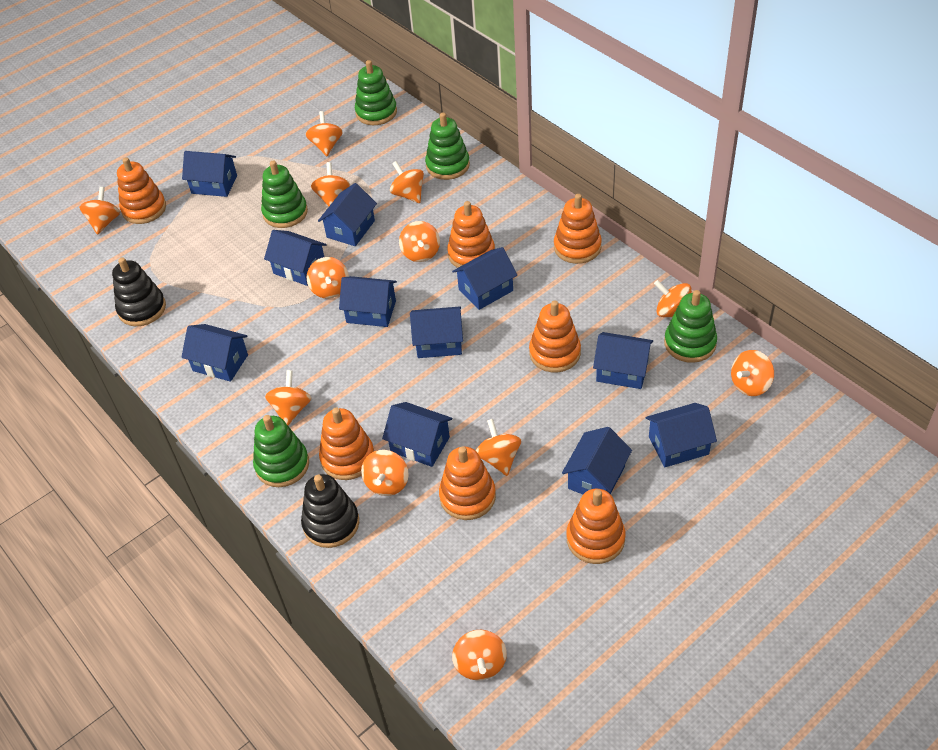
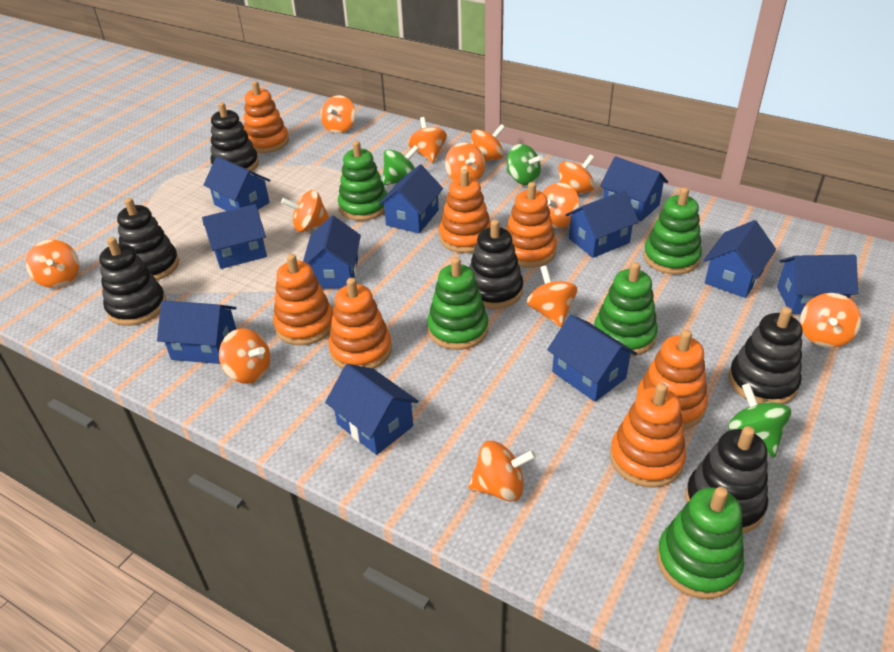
black stacking toy: 2 -> 6
green spinning top: 0 -> 3

